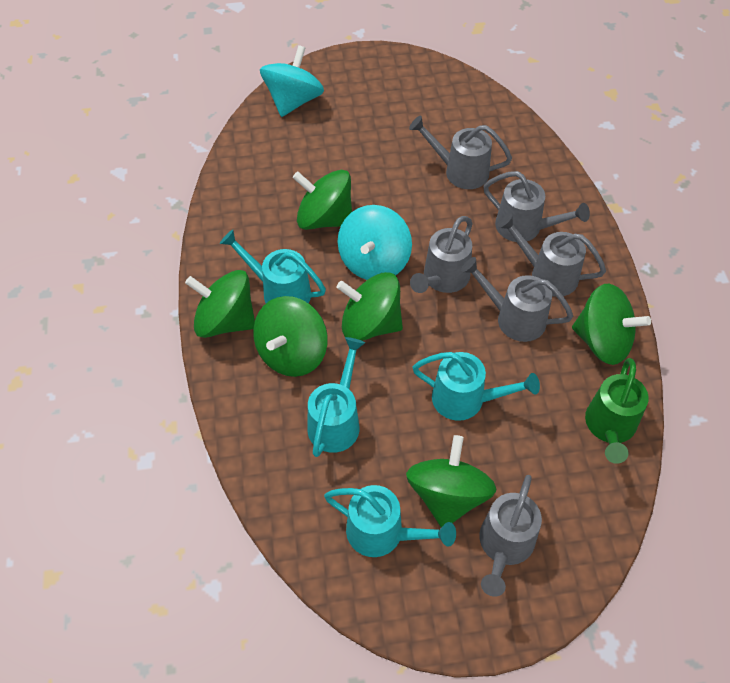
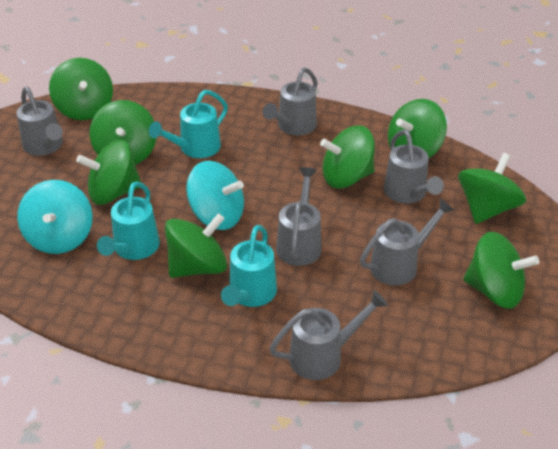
green spinning top: 6 -> 8
green watering can: 1 -> 0
turquoise watering can: 4 -> 3

